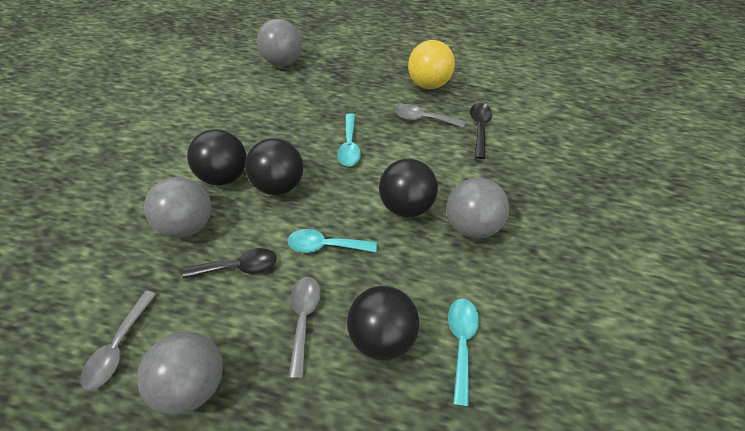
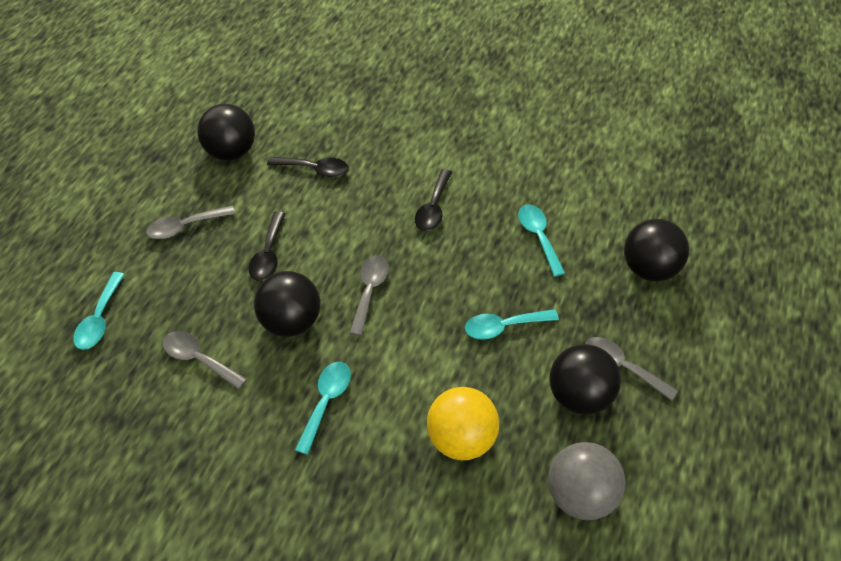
black spoon: 2 -> 3
grey ball: 4 -> 1
grey spoon: 3 -> 4
turquoise spoon: 3 -> 4

